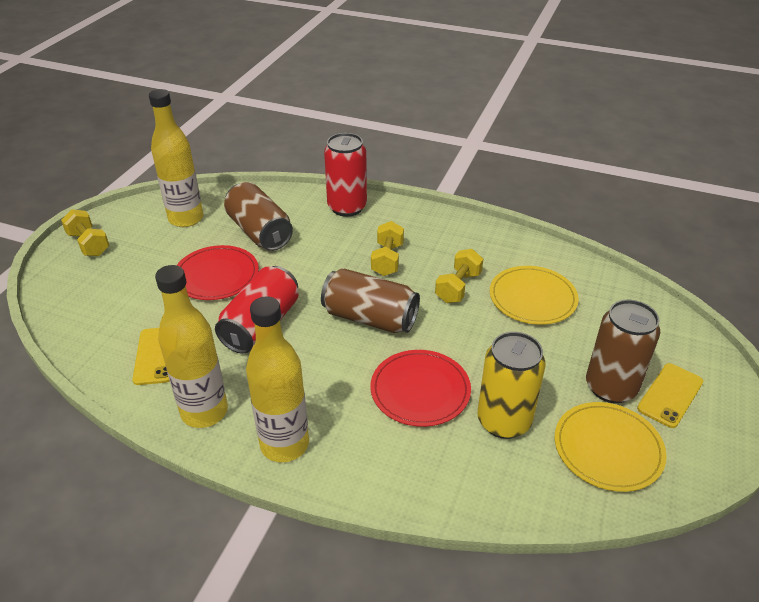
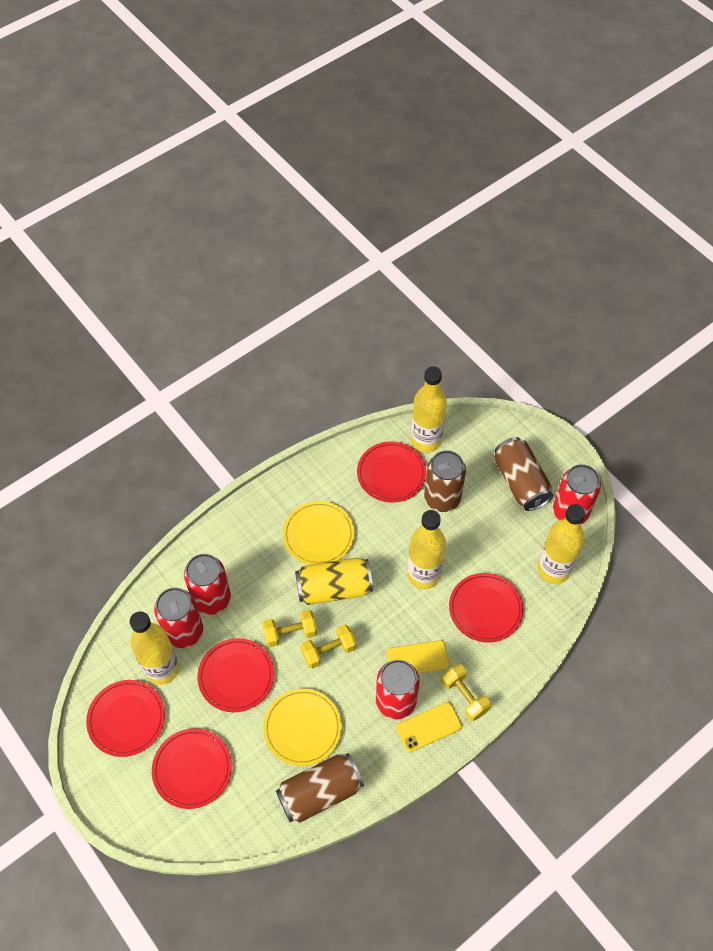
red can: 2 -> 4
red plate: 2 -> 5
yellow bottle: 3 -> 4

